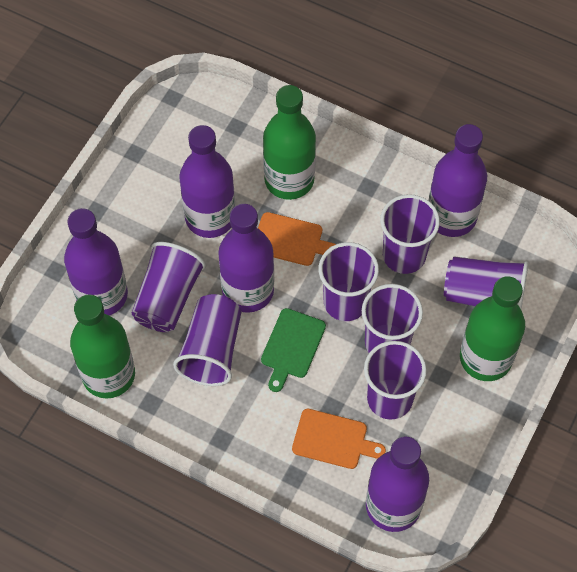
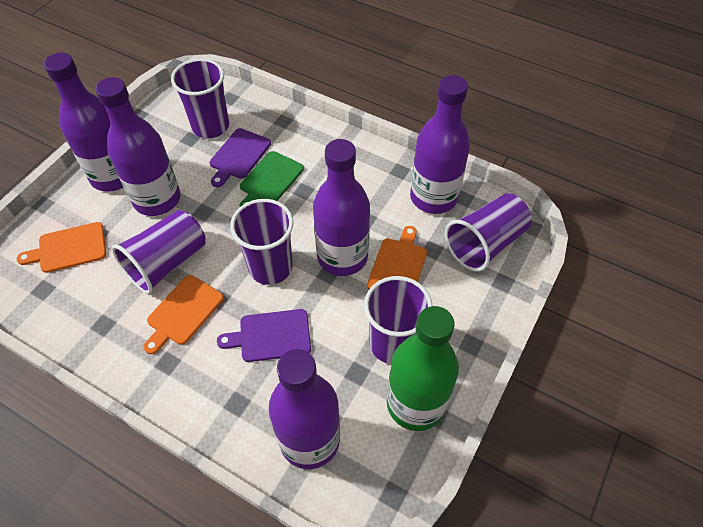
green bottle: 3 -> 1
orange cutting board: 2 -> 3
purple cup: 7 -> 5
purple cutting board: 0 -> 2

